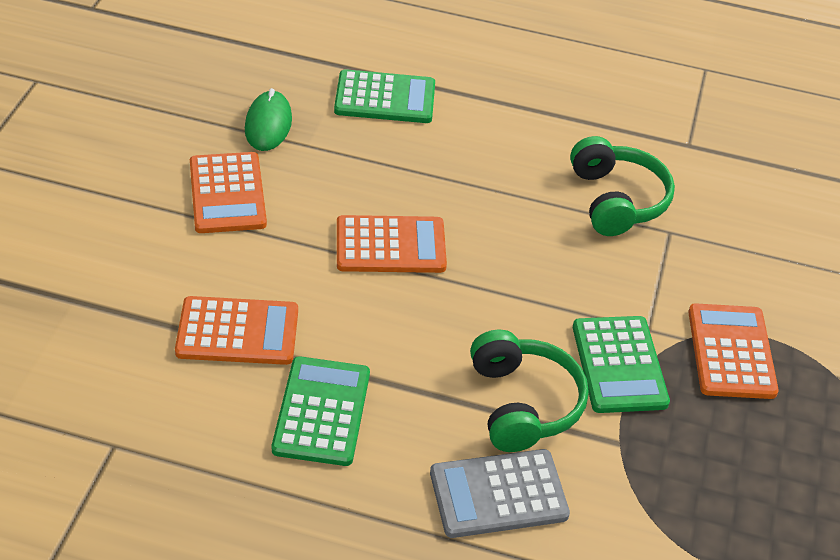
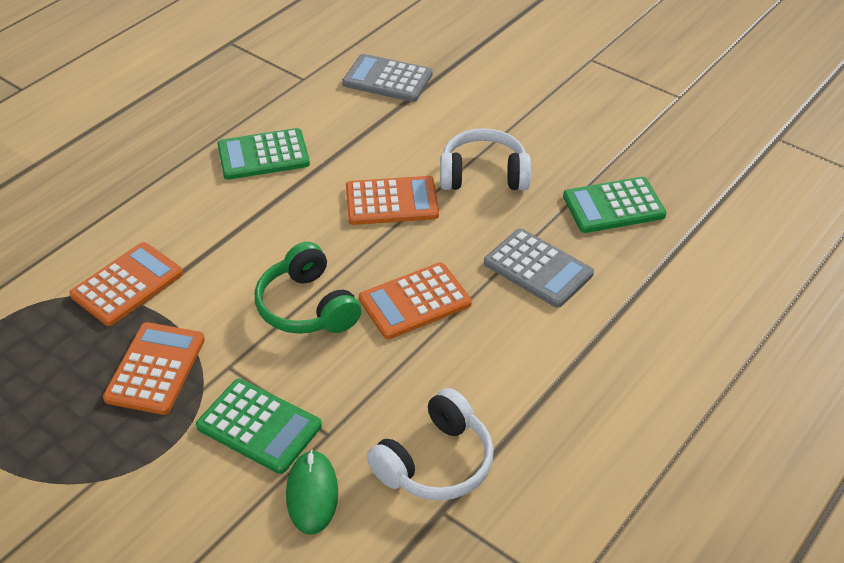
green headphones: 2 -> 1
grey calculator: 1 -> 2
white headphones: 0 -> 2

